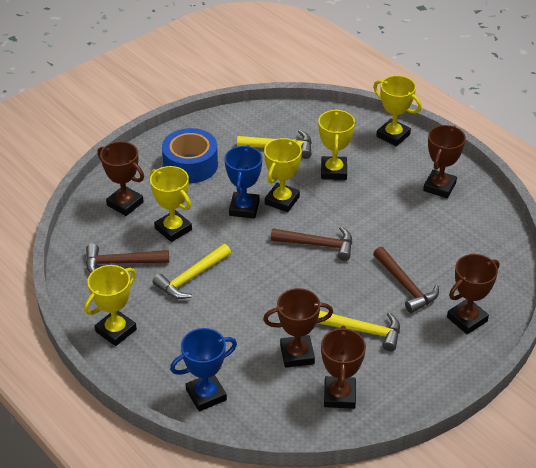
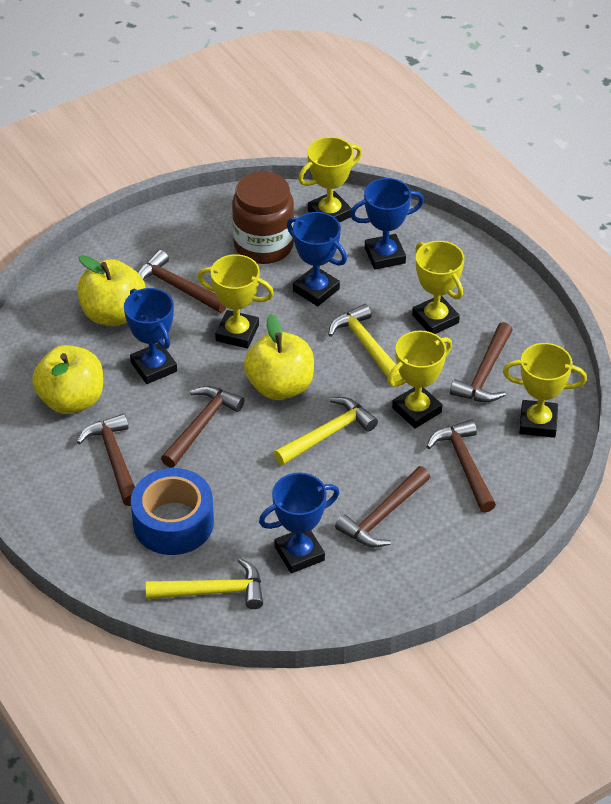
blue trophy: 2 -> 4
brown hammer: 3 -> 6
brown jar: 0 -> 1
brown trophy: 5 -> 0
yellow apple: 0 -> 3

